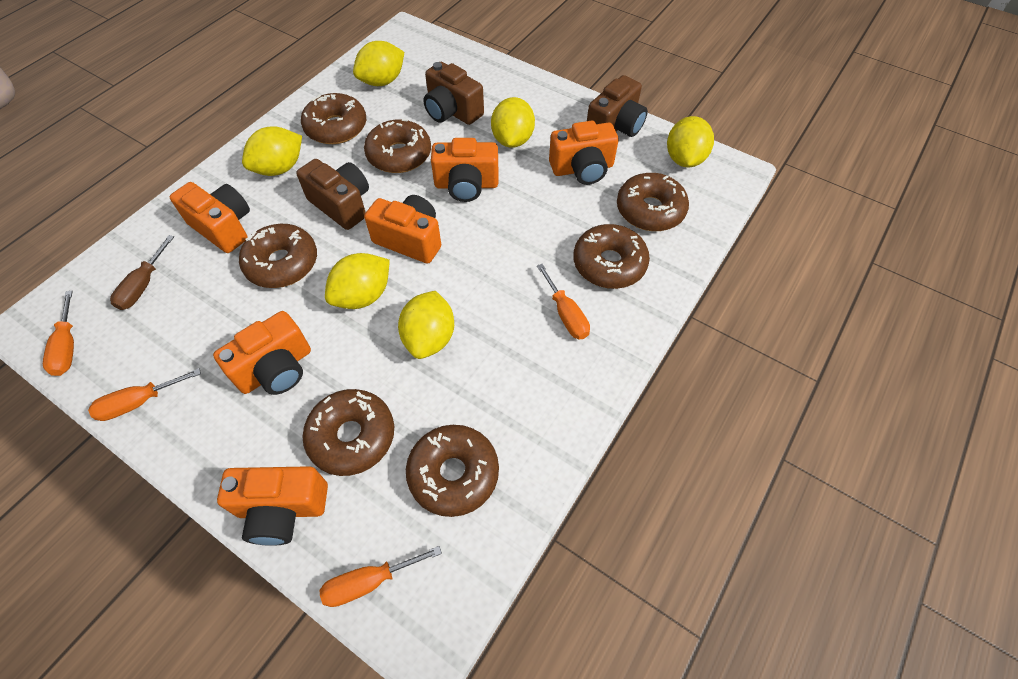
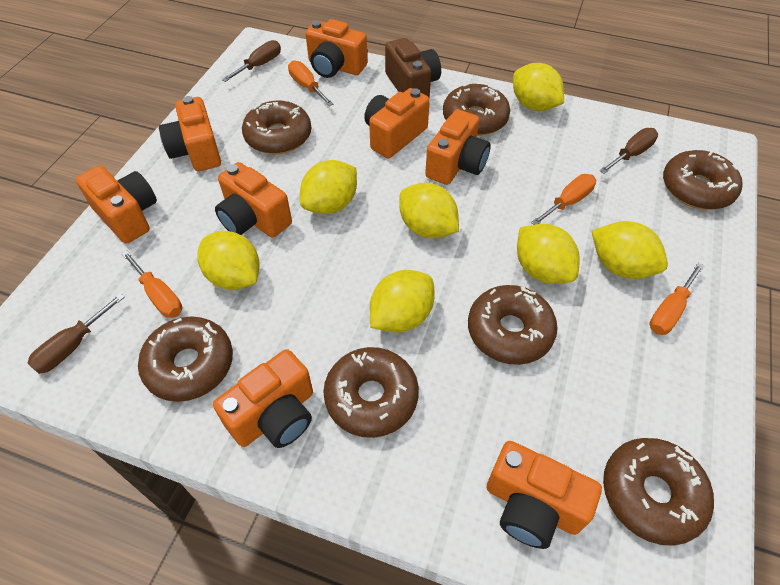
brown camera: 3 -> 1
brown screwdriver: 1 -> 3
orange camera: 6 -> 8
yellow lemon: 6 -> 7

